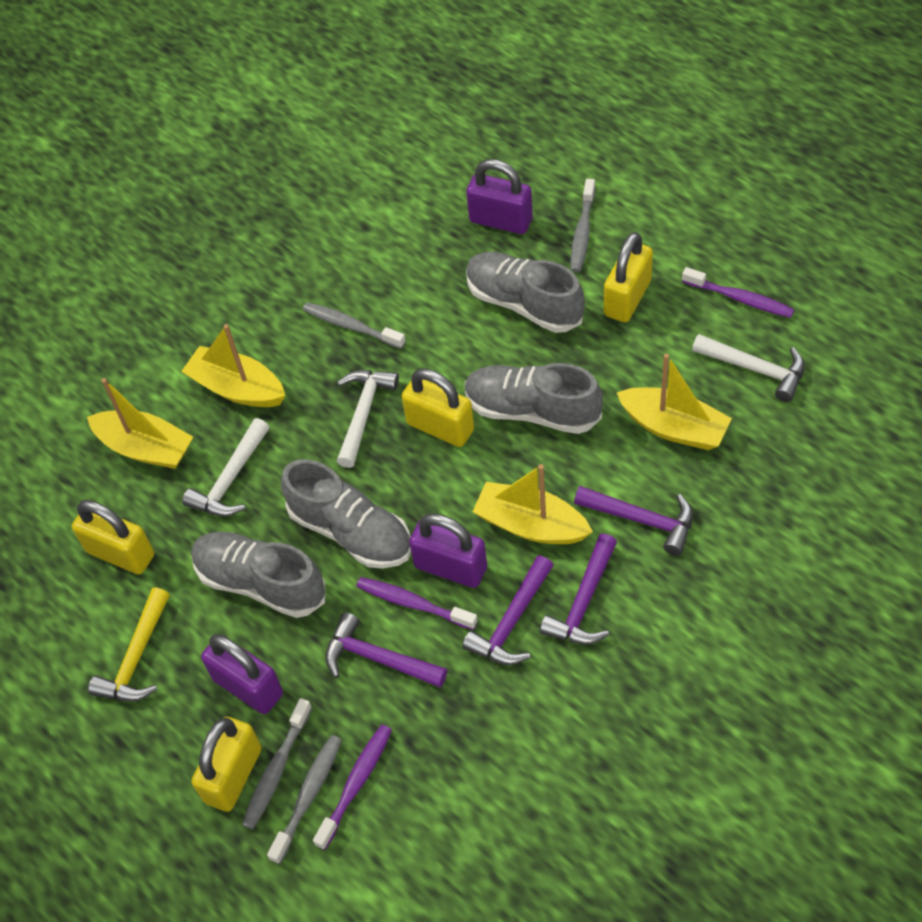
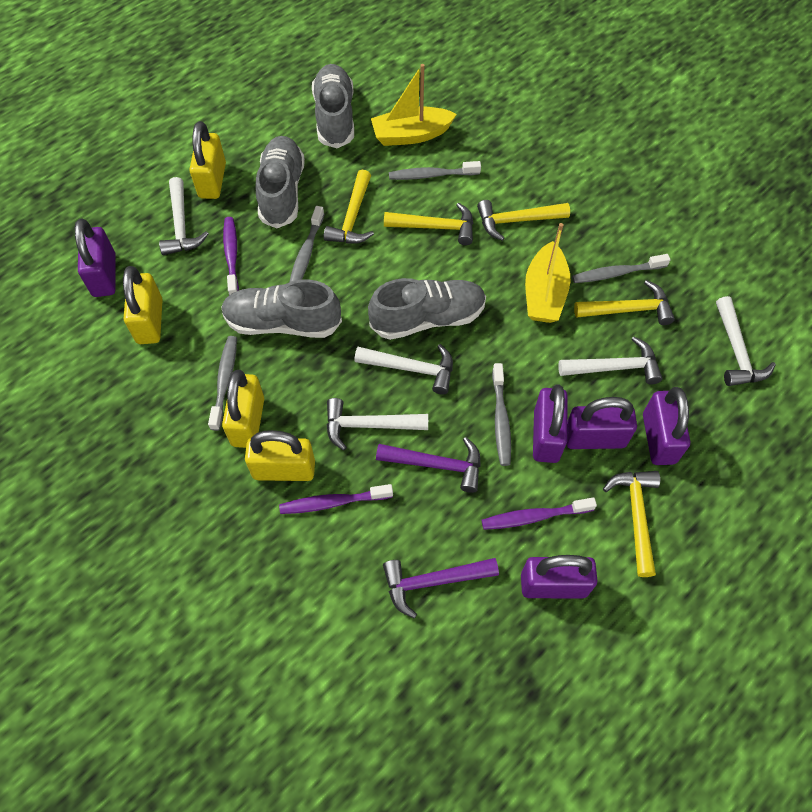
grey toothbrush: 4 -> 5
purple hammer: 4 -> 2
purple padlock: 3 -> 5
white hammer: 3 -> 5
yellow boat: 4 -> 2
yellow hammer: 1 -> 5

